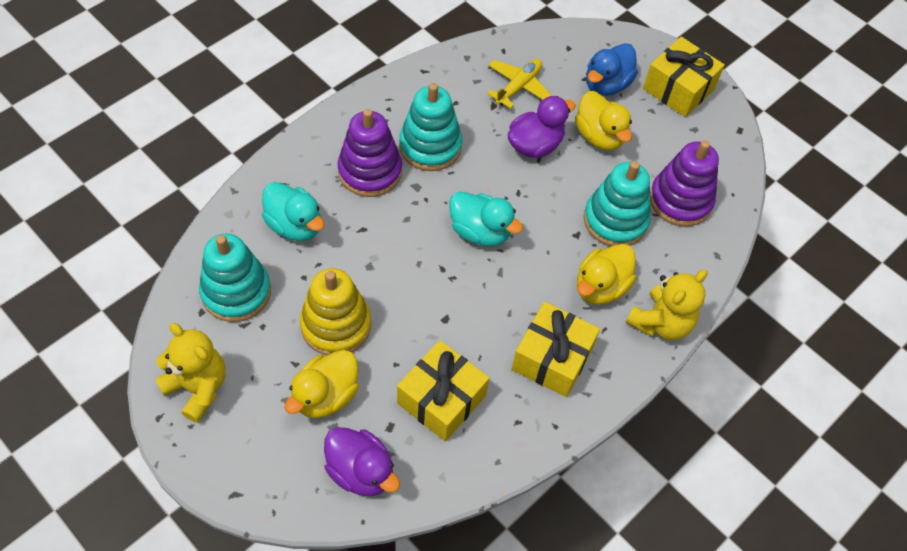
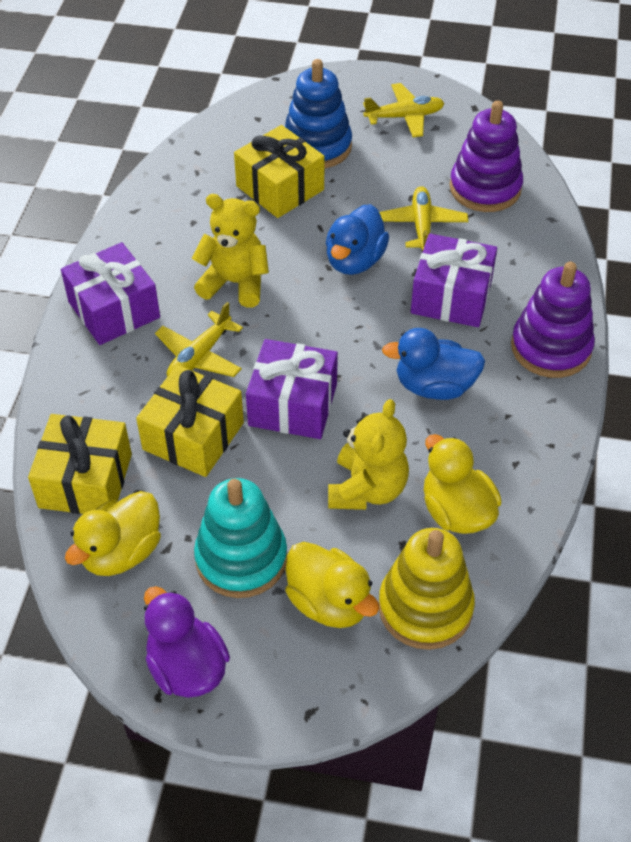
blue duck: 1 -> 2
blue stacking toy: 0 -> 1
purple duck: 2 -> 1
purple gift: 0 -> 3
turquoise duck: 2 -> 0
turquoise stacking toy: 3 -> 1
yellow plane: 1 -> 3

